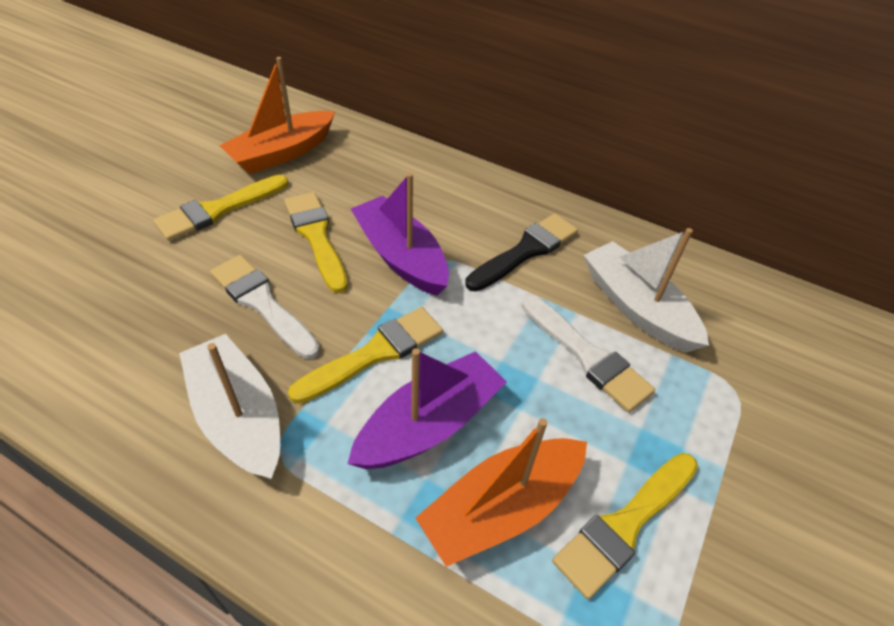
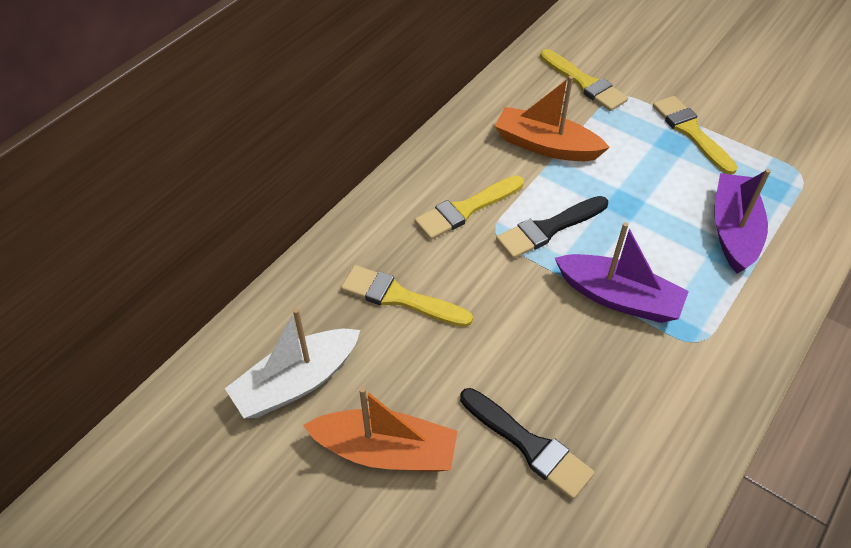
black brush: 1 -> 2
white boat: 2 -> 1
white brush: 2 -> 0

